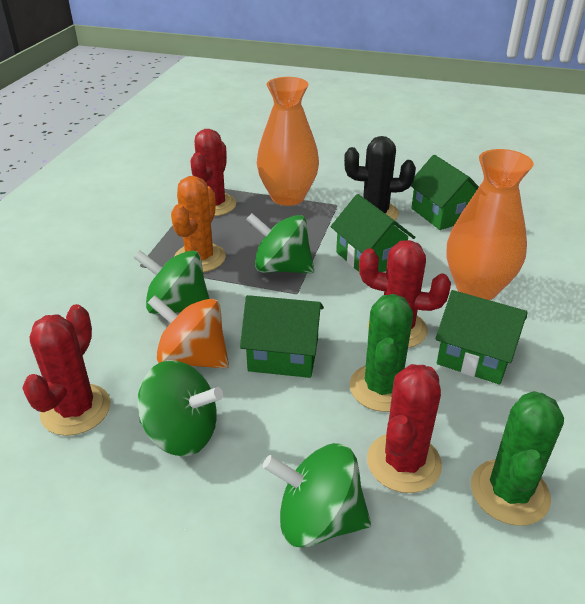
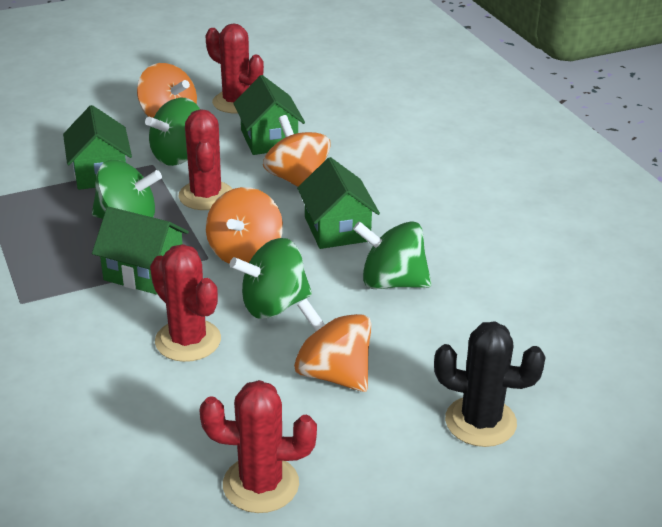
green cactus: 2 -> 0
orange cactus: 1 -> 0
orange spinning top: 1 -> 4
orange vase: 2 -> 0

